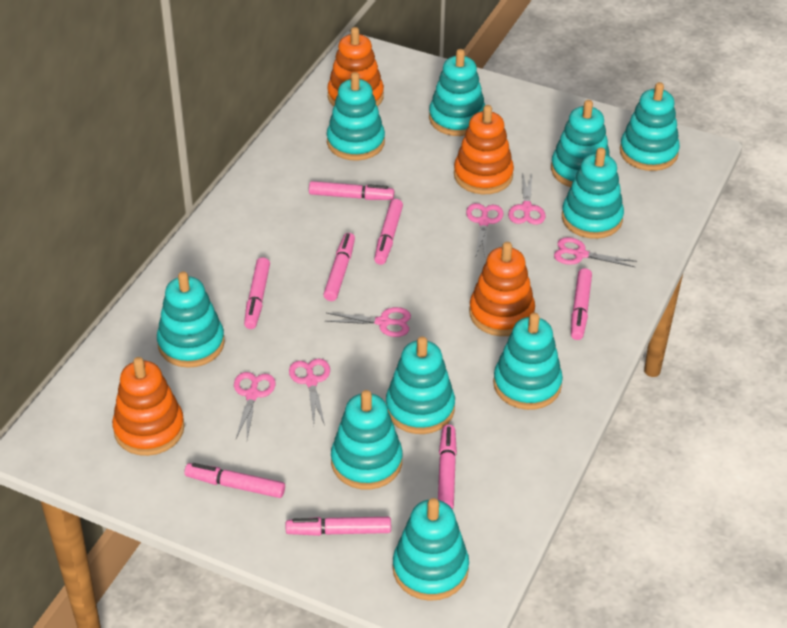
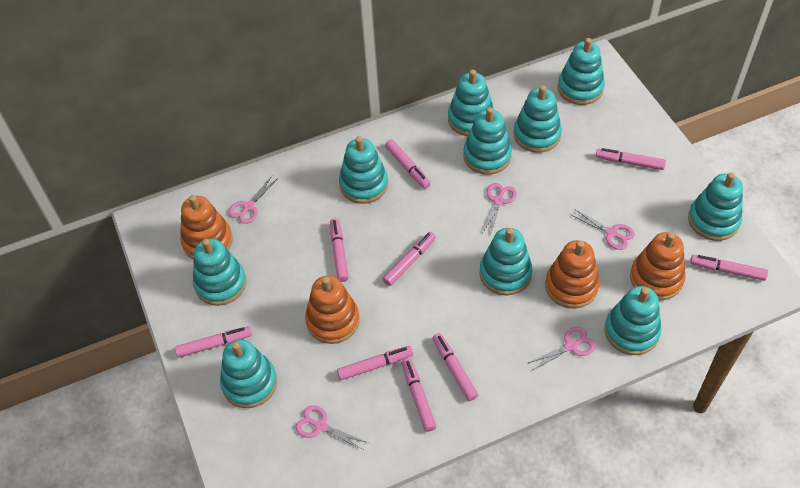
pink marker: 8 -> 9
pink scissors: 6 -> 5

